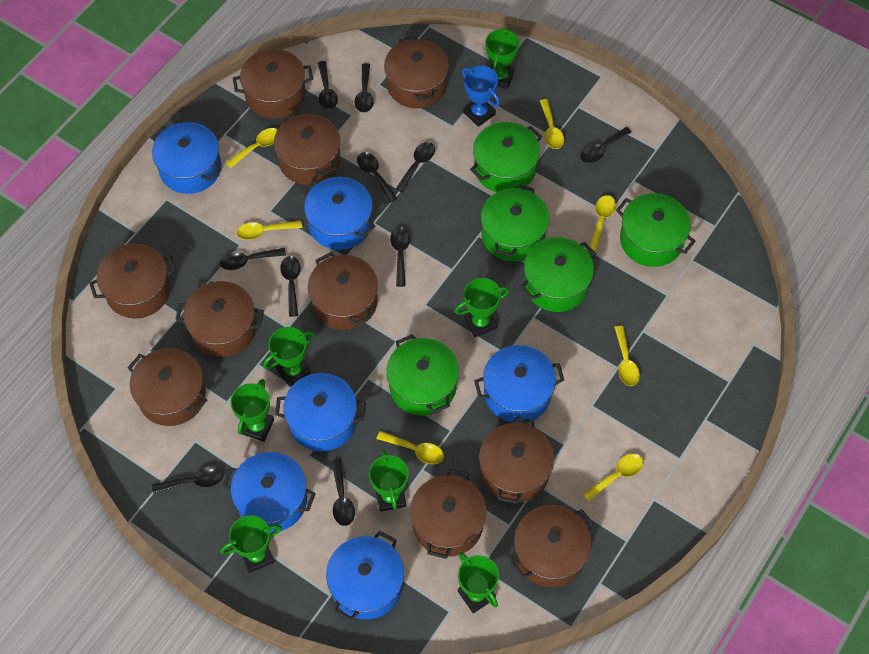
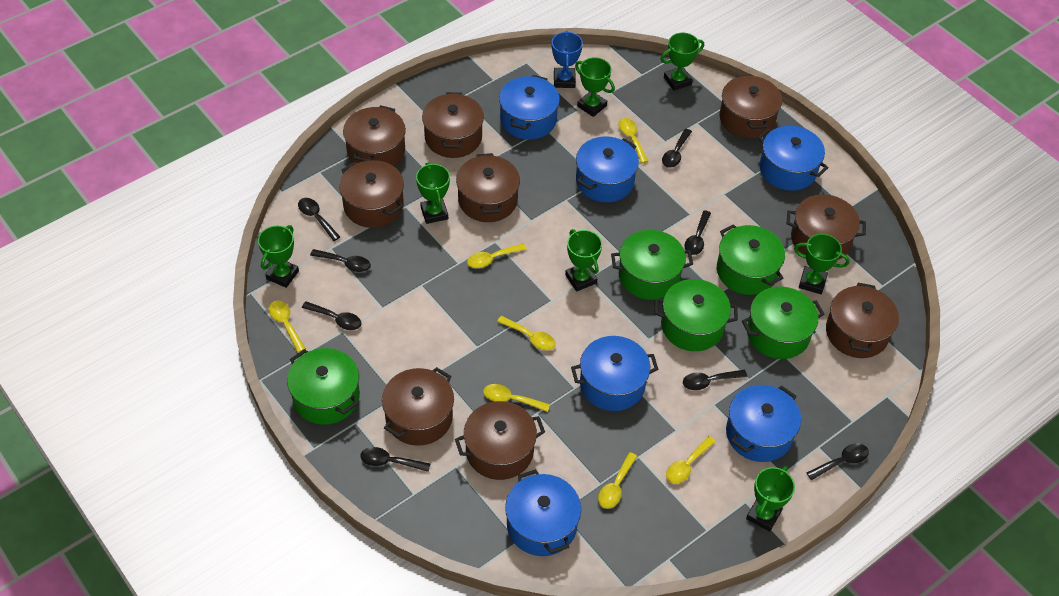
black spoon: 10 -> 8
brown pot: 10 -> 9

